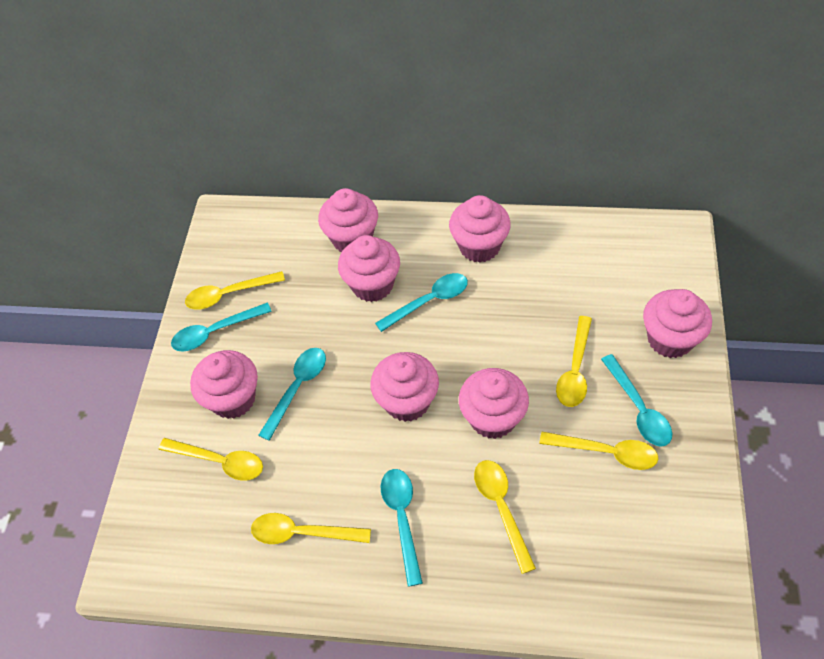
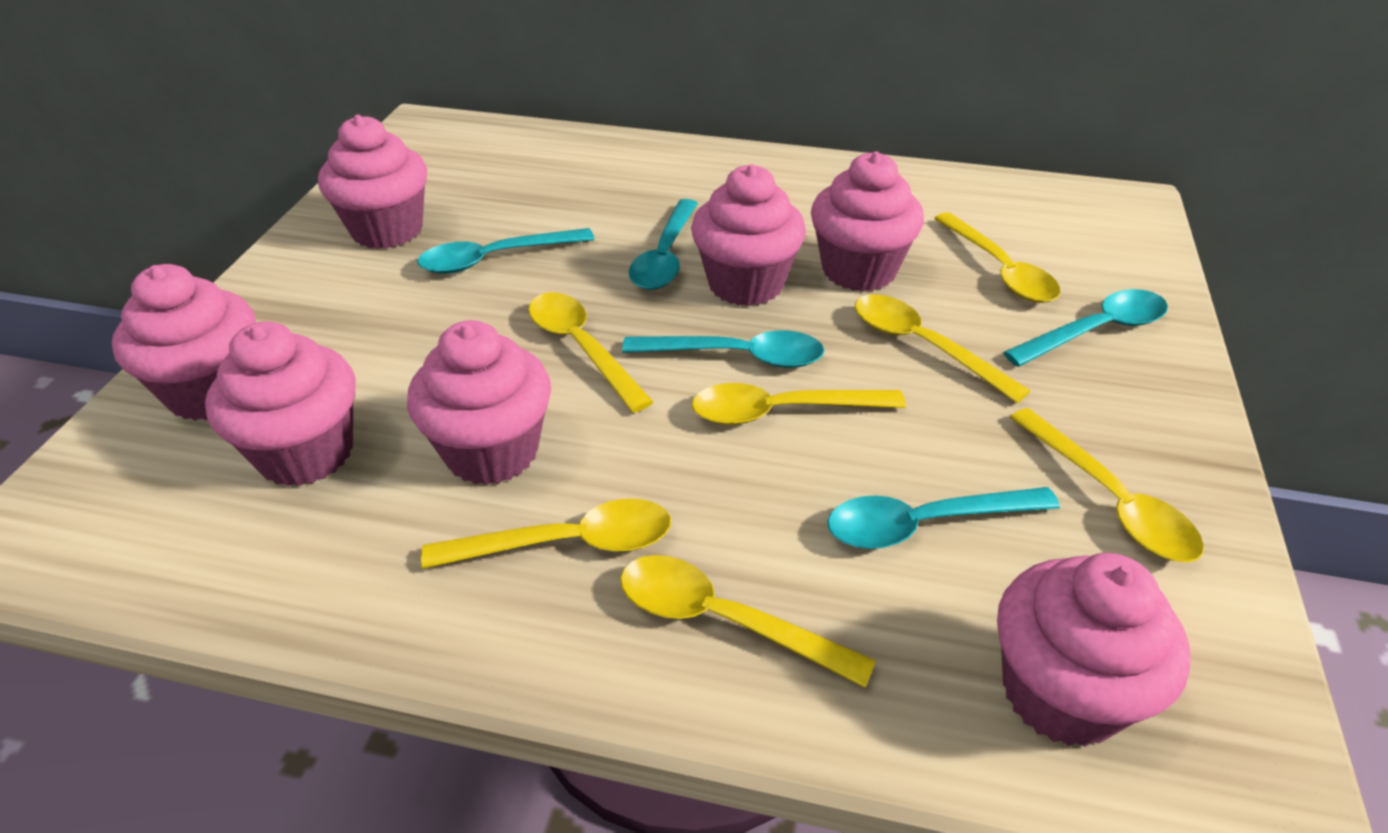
yellow spoon: 6 -> 7

